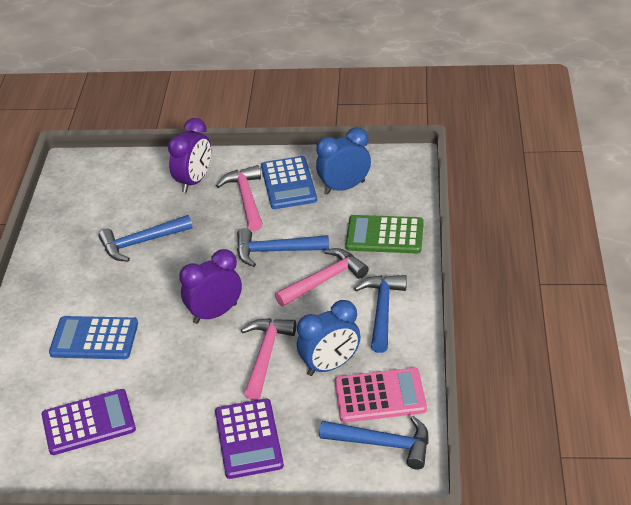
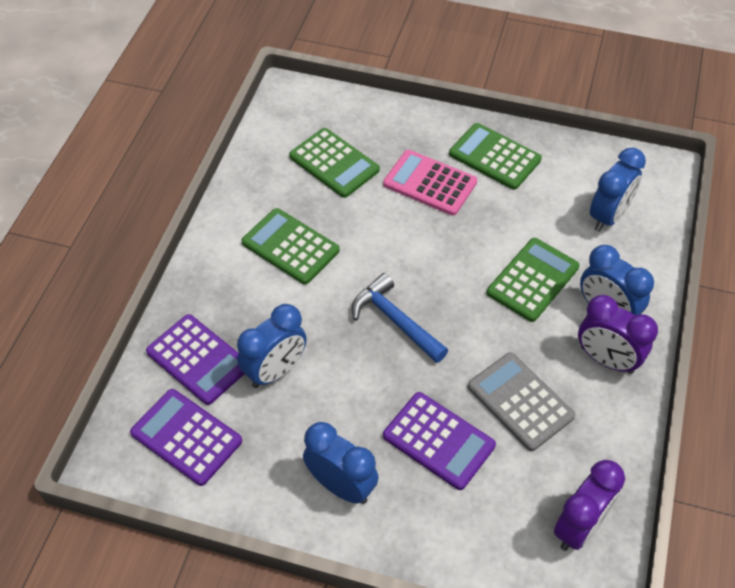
blue calculator: 2 -> 0
blue clock: 2 -> 4
blue hammer: 4 -> 1
green calculator: 1 -> 4
grey calculator: 0 -> 1
pink hammer: 3 -> 0
purple calculator: 2 -> 3

